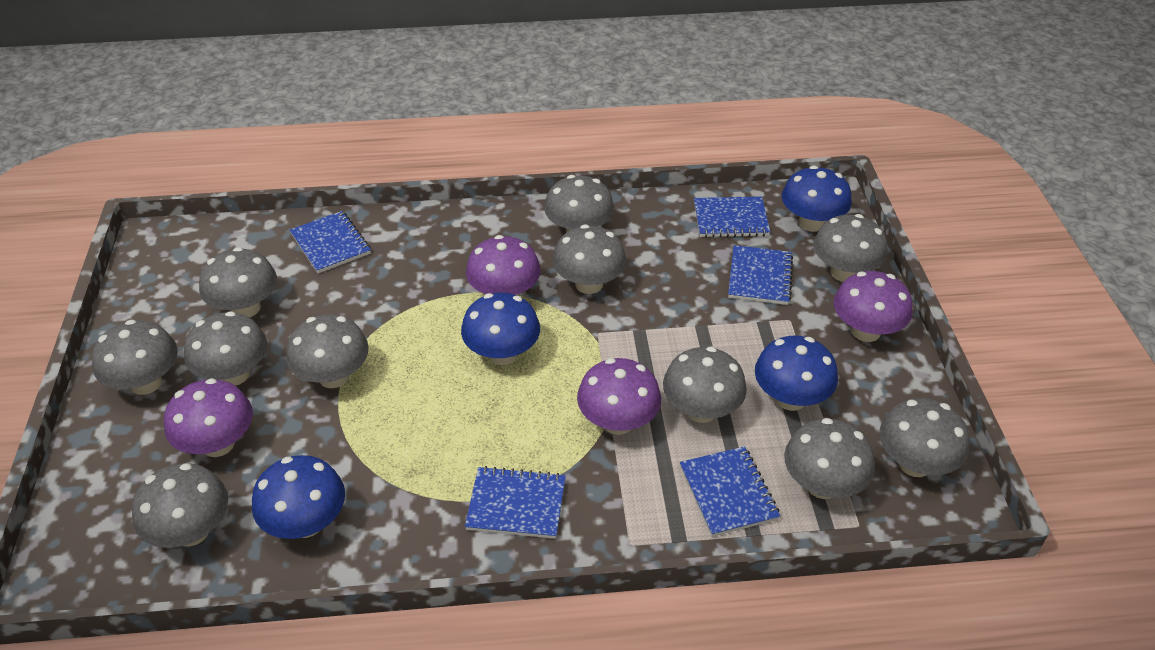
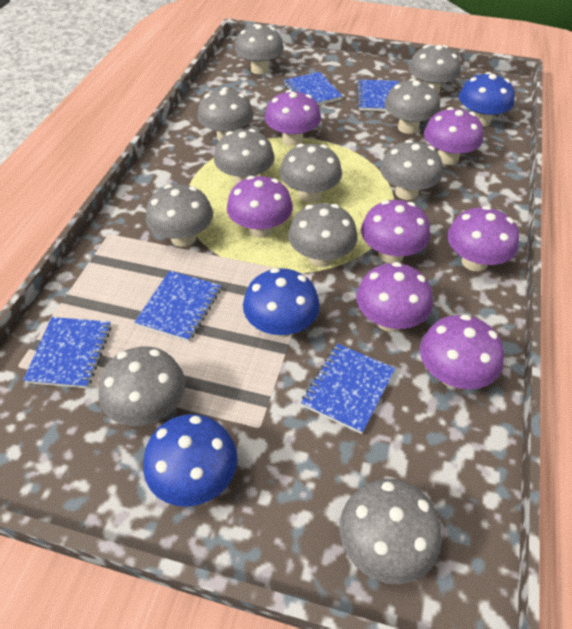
blue mushroom: 4 -> 3
purple mushroom: 4 -> 7

